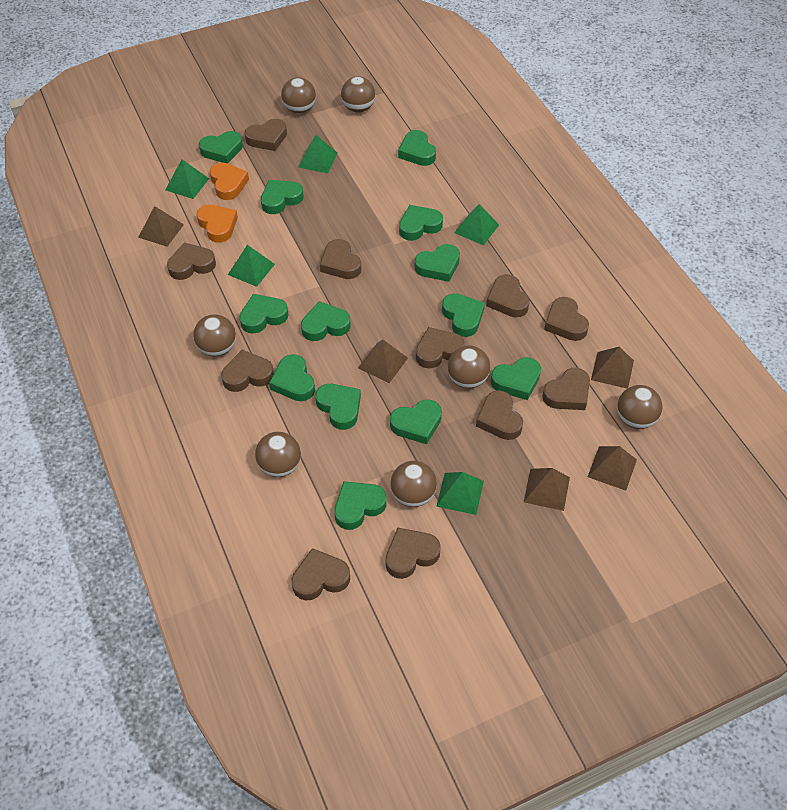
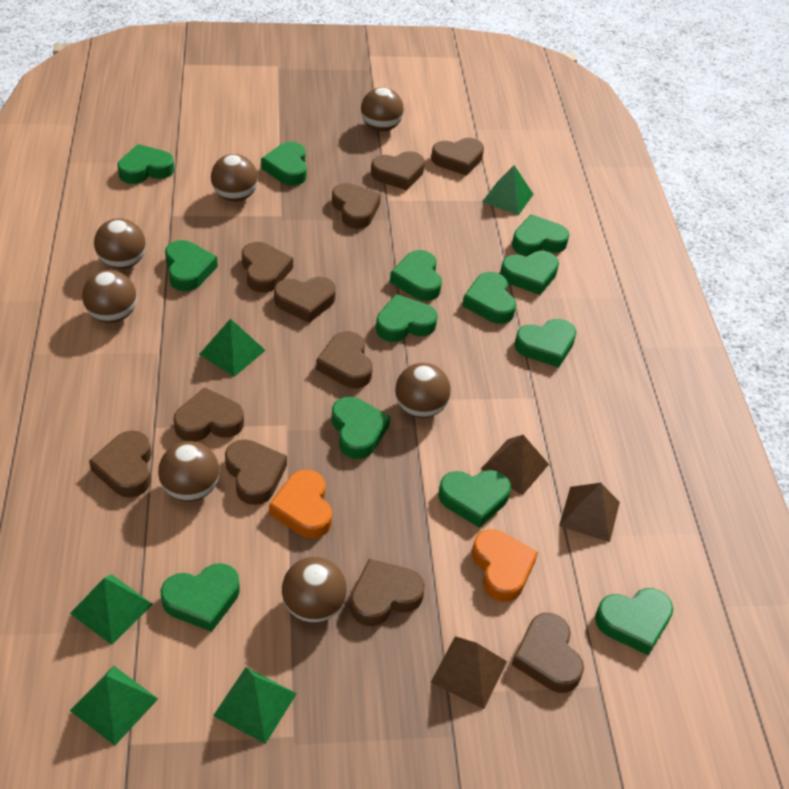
brown pyramid: 5 -> 3

